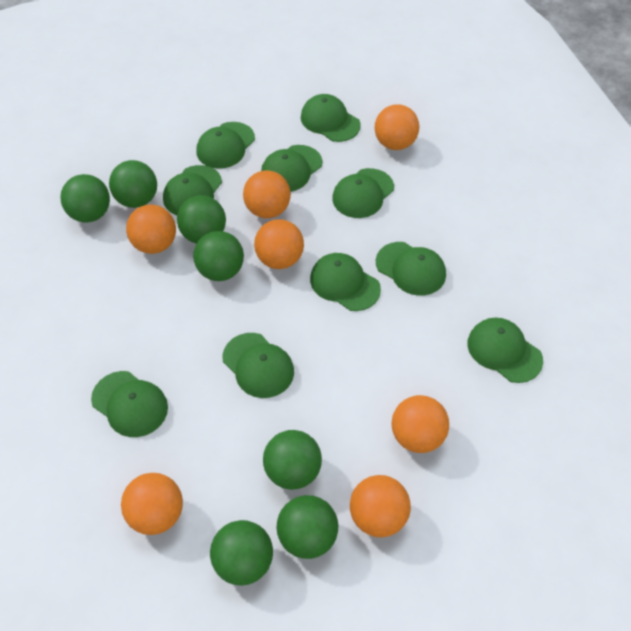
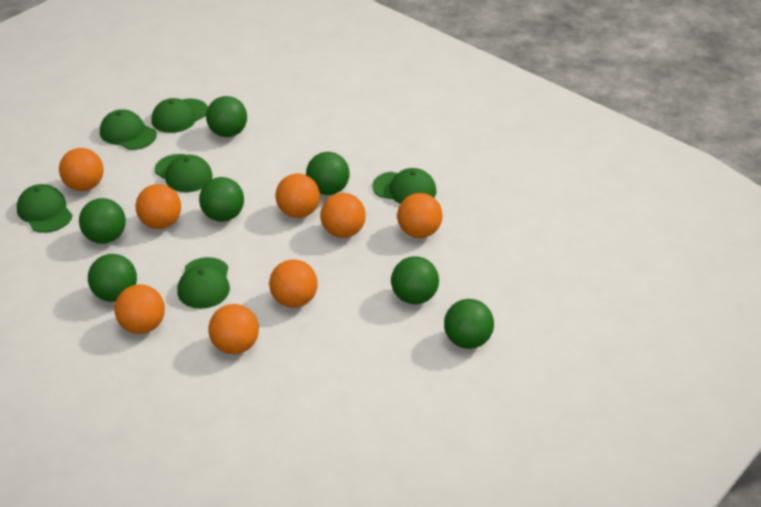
green cap: 10 -> 6
orange ball: 7 -> 8

